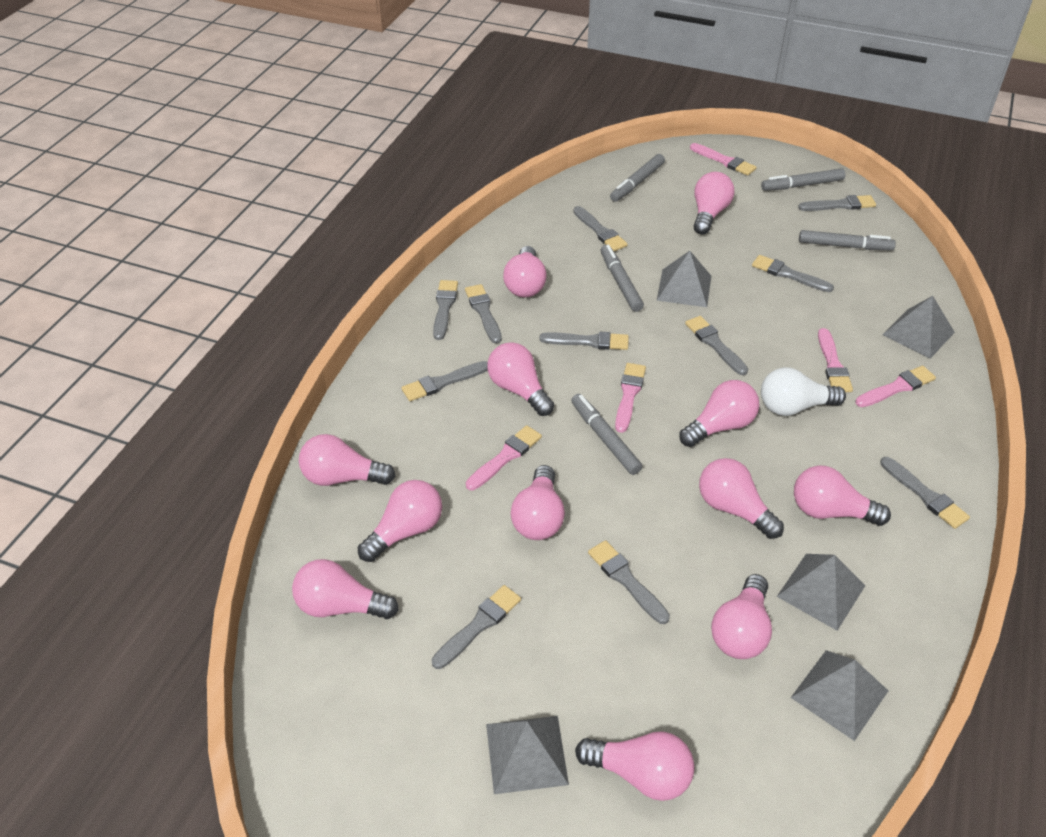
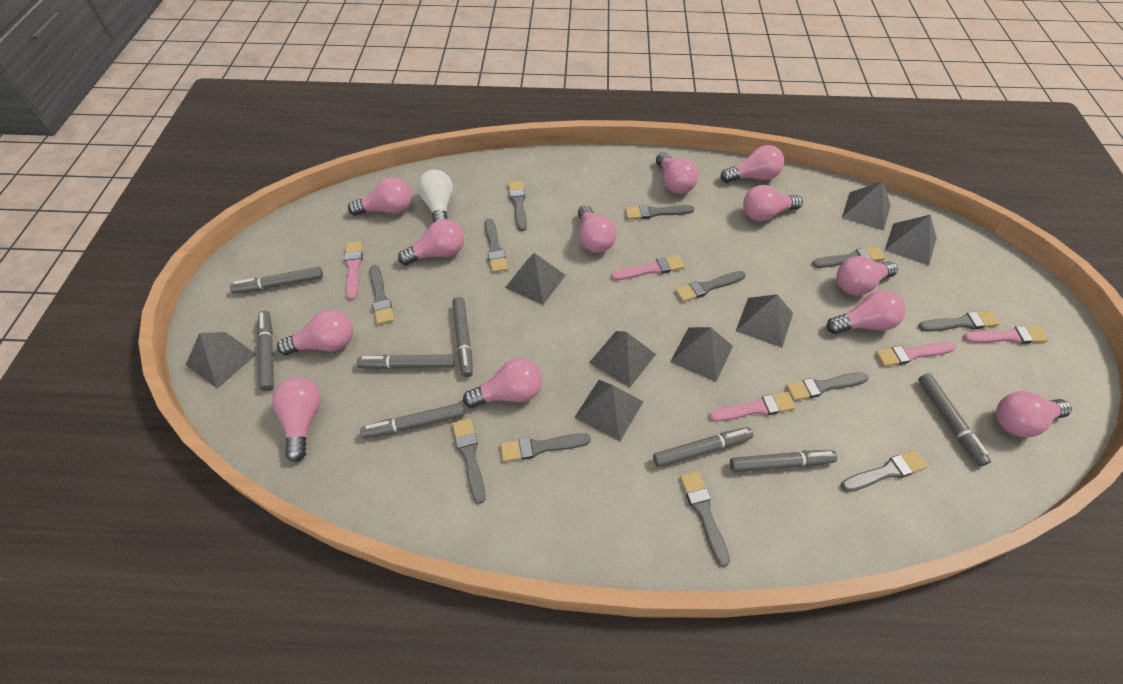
grey brush: 11 -> 12
grey marker: 5 -> 8
grey pyramid: 5 -> 8

